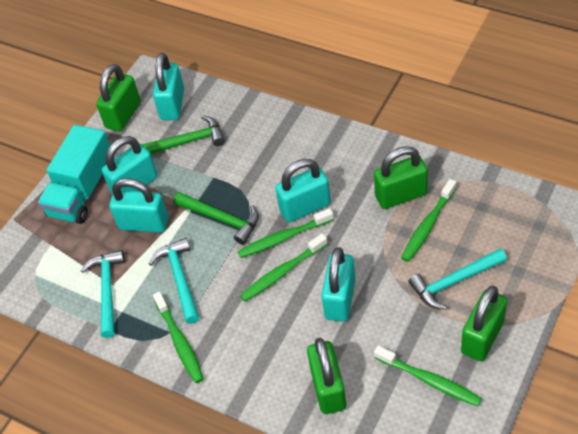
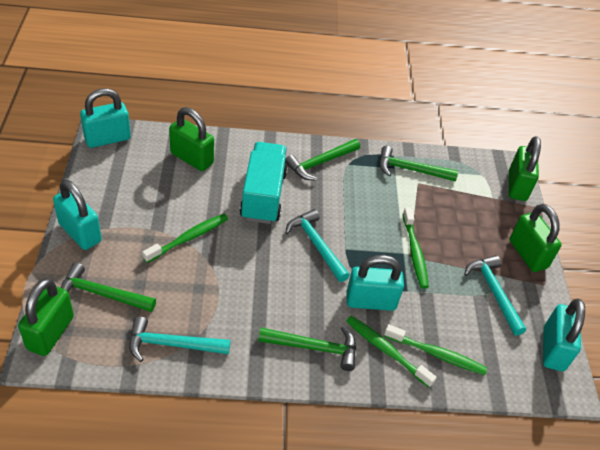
green hammer: 2 -> 4
green toothbrush: 5 -> 4
turquoise padlock: 5 -> 4

